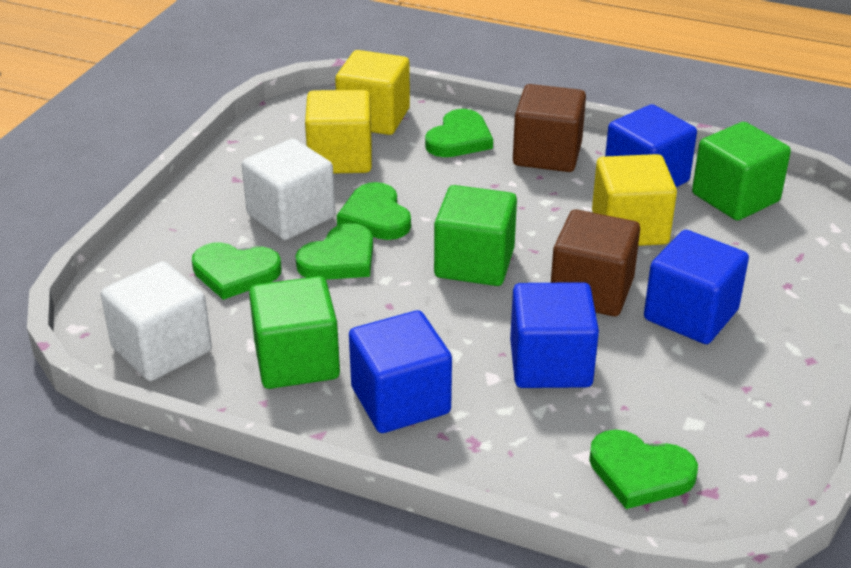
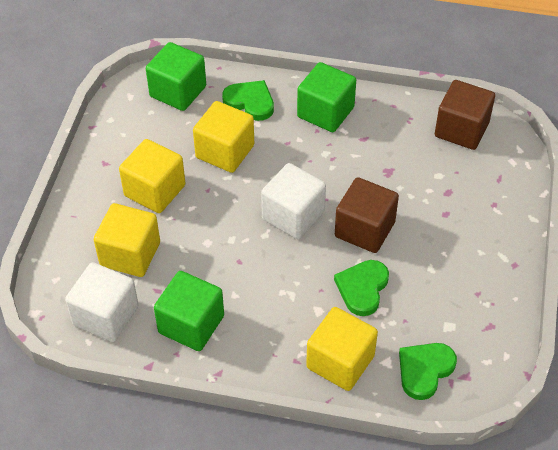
blue cube: 4 -> 0
green heart: 5 -> 3
yellow cube: 3 -> 4

